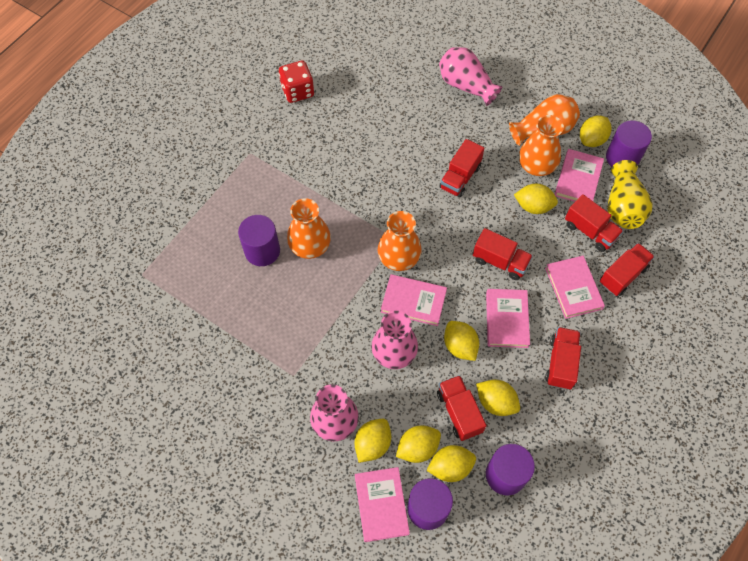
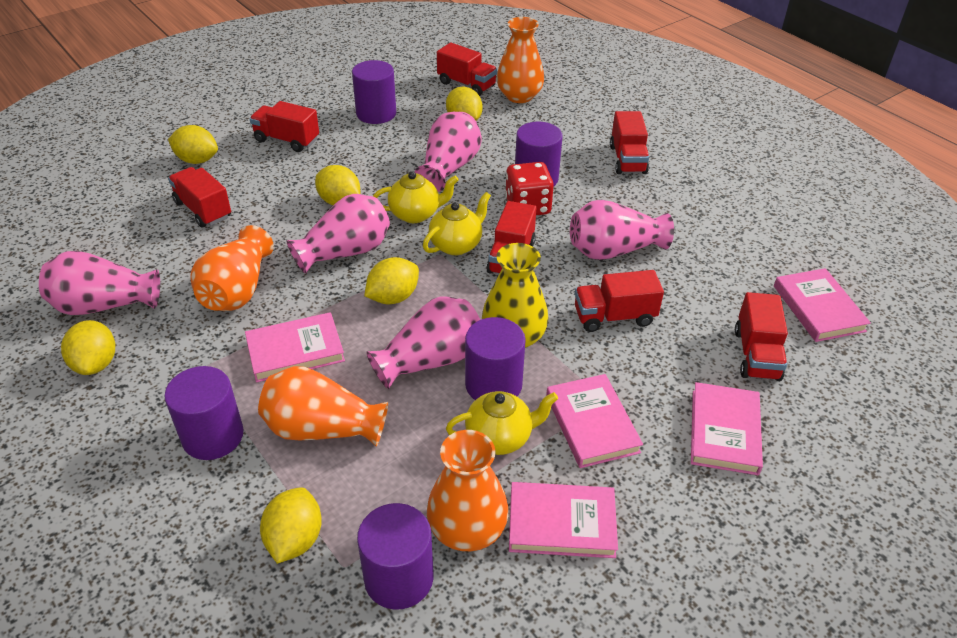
pink vase: 3 -> 5
purple cylinder: 4 -> 5
red truck: 6 -> 7
yellow lemon: 7 -> 6
yellow teapot: 0 -> 3

